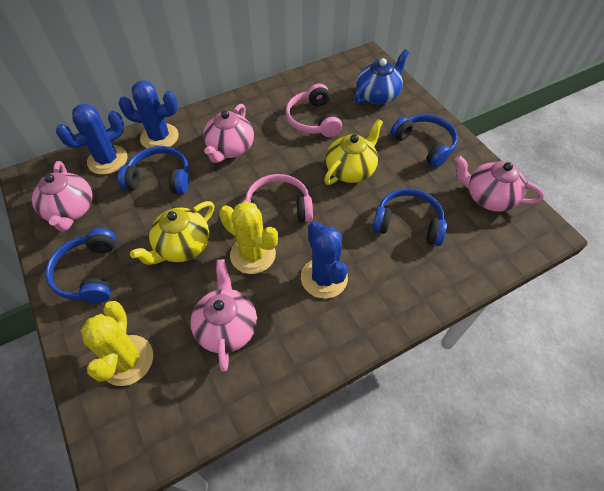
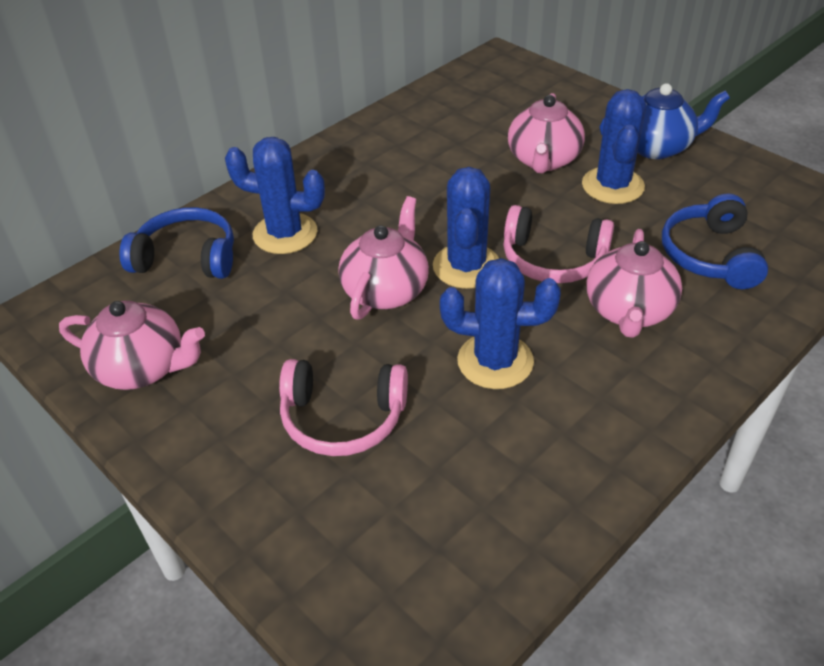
blue cactus: 3 -> 4
blue headphones: 4 -> 2
yellow cactus: 2 -> 0
yellow teapot: 2 -> 0

